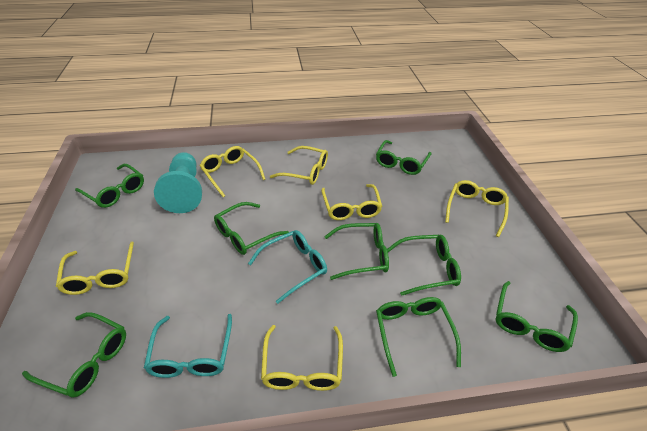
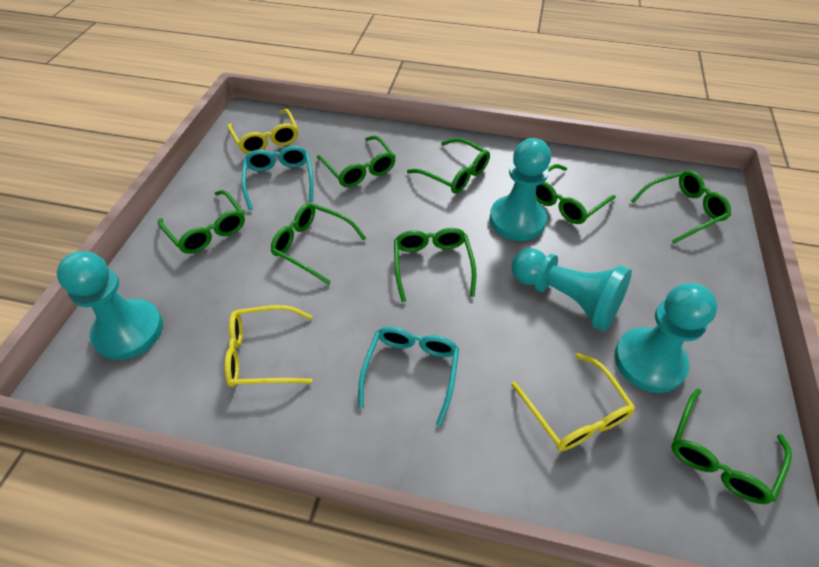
turquoise pawn: 1 -> 4
yellow glasses: 6 -> 3

